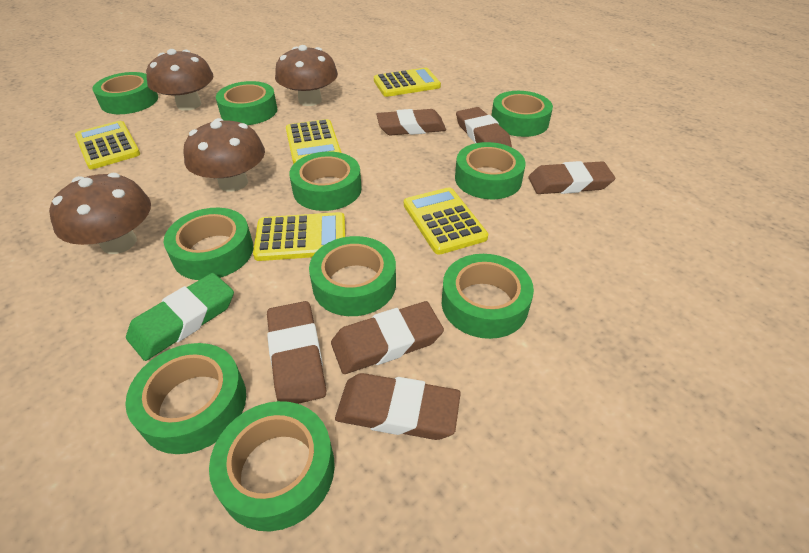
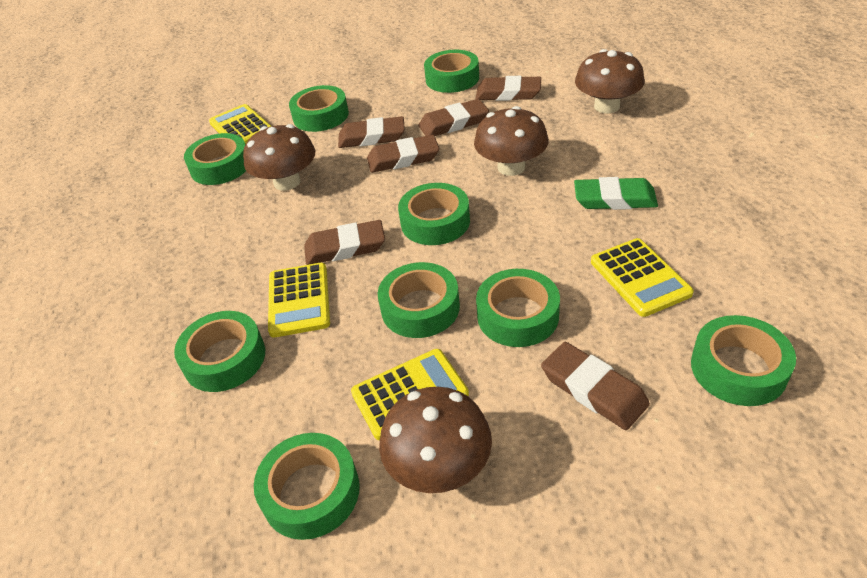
green tape: 10 -> 9
yellow calculator: 5 -> 4

